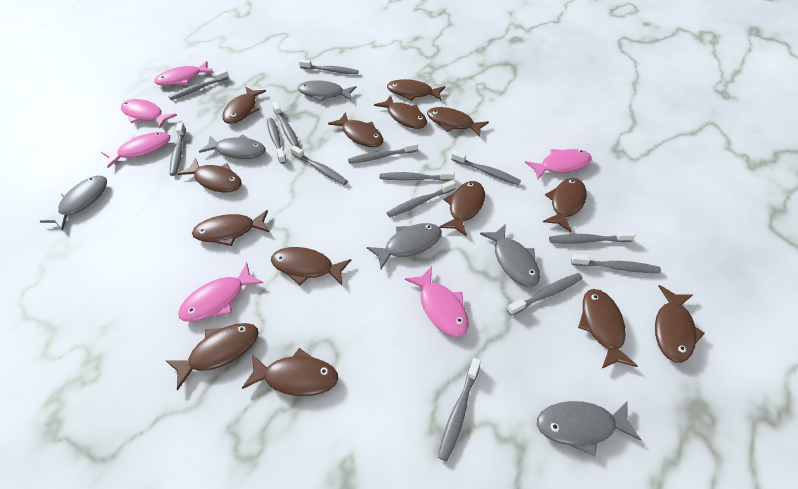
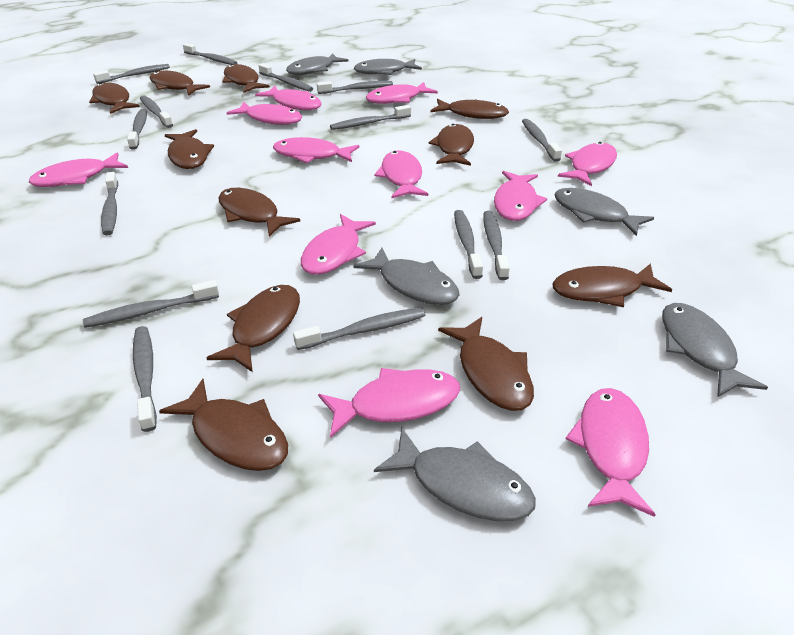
brown fish: 14 -> 11
pink fish: 6 -> 11

